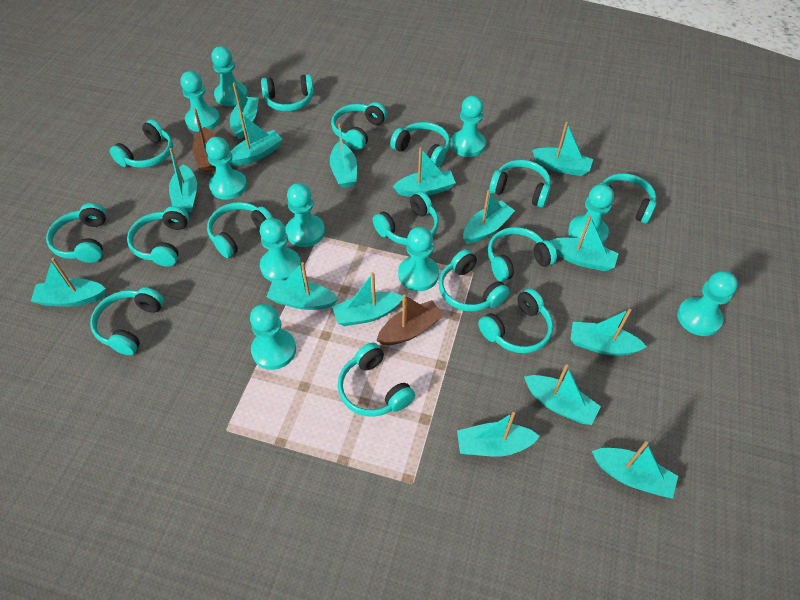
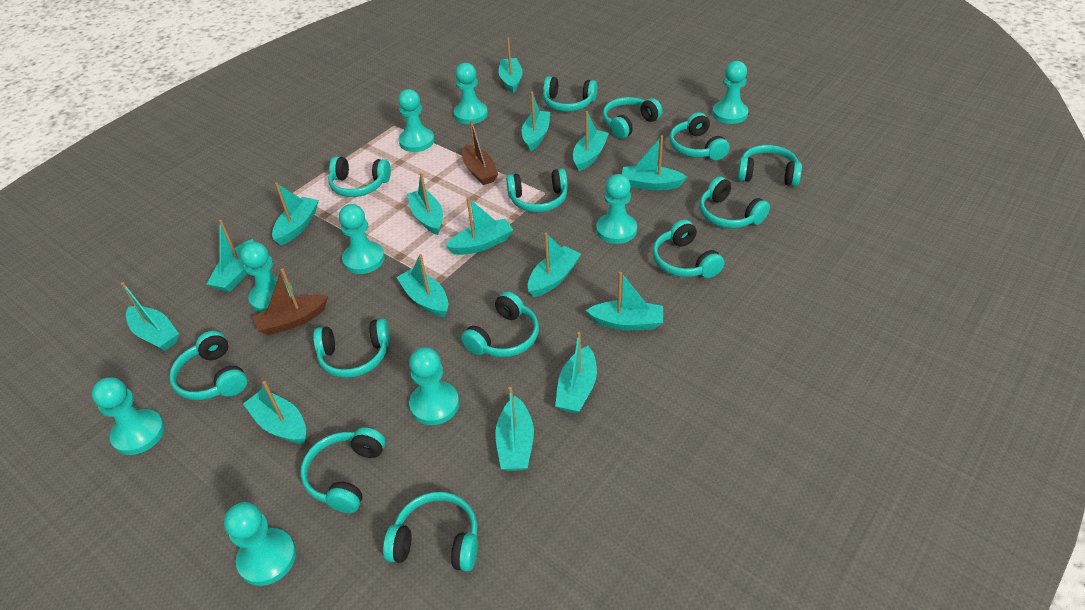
turquoise headphones: 15 -> 13
turquoise pawn: 10 -> 9

